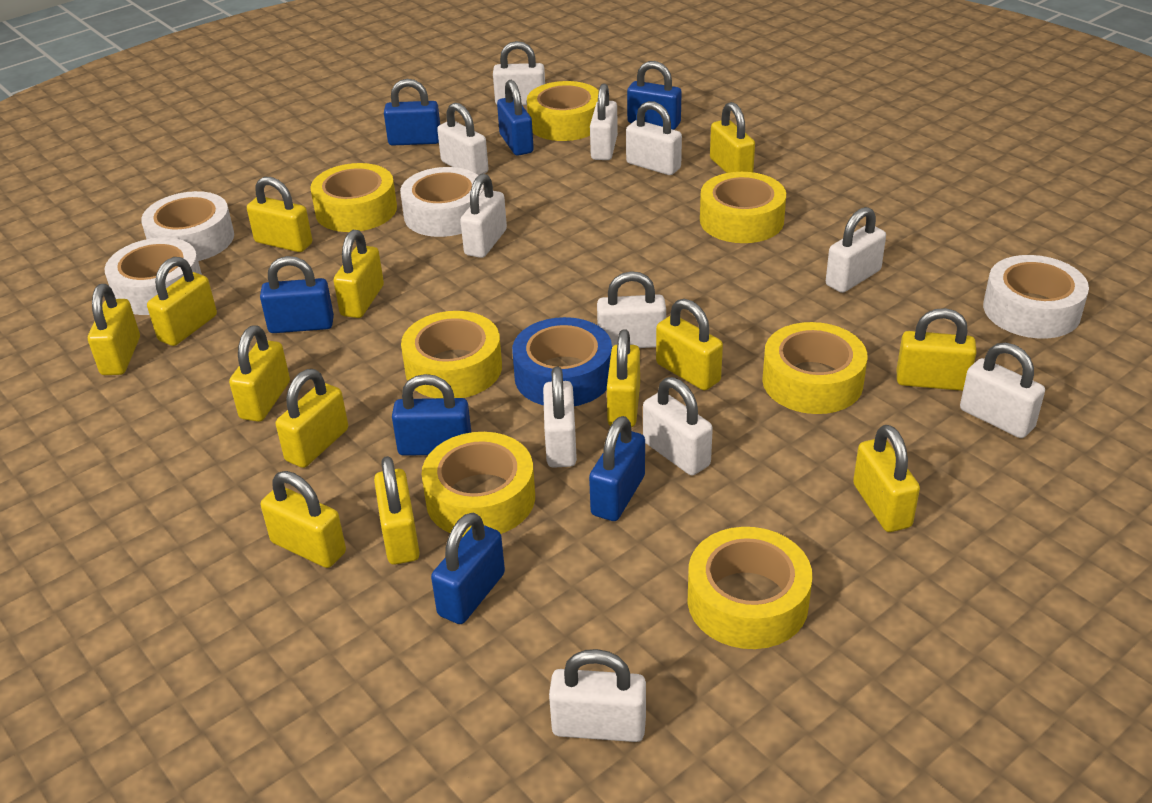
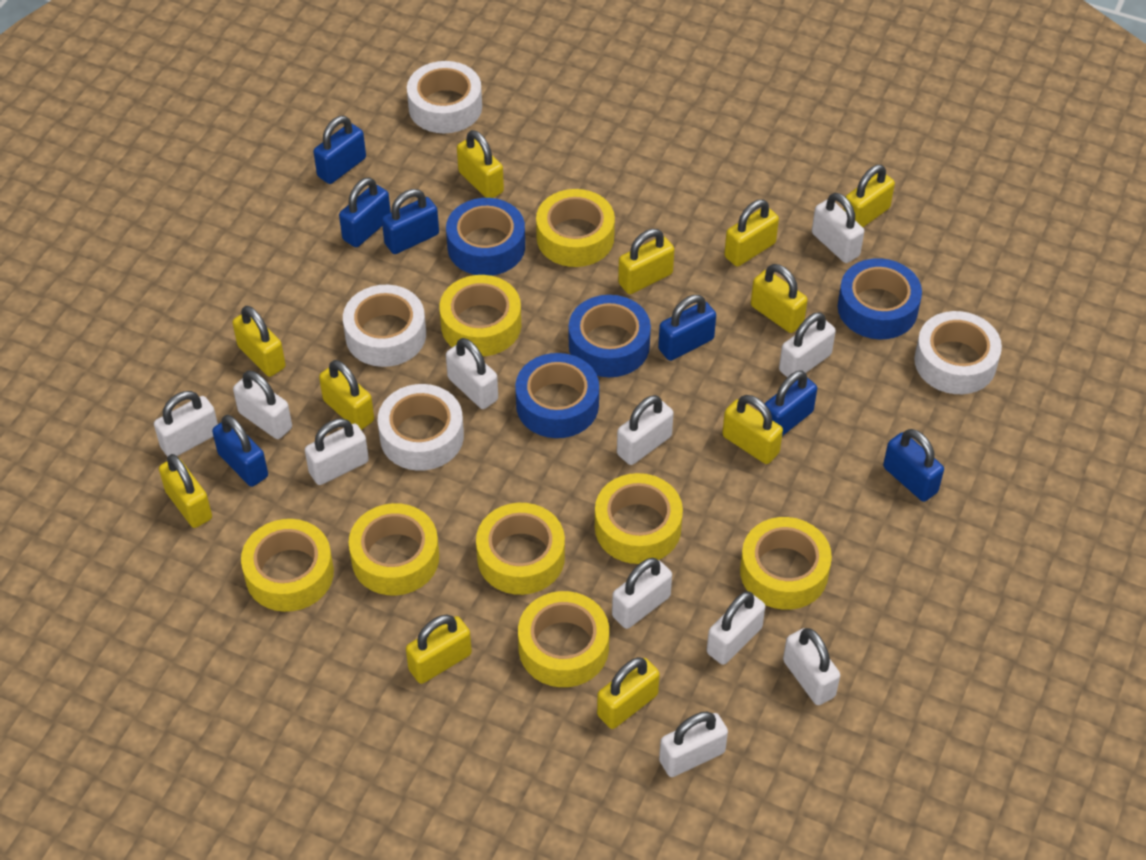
blue tape: 1 -> 4
yellow padlock: 13 -> 11
yellow tape: 7 -> 8

